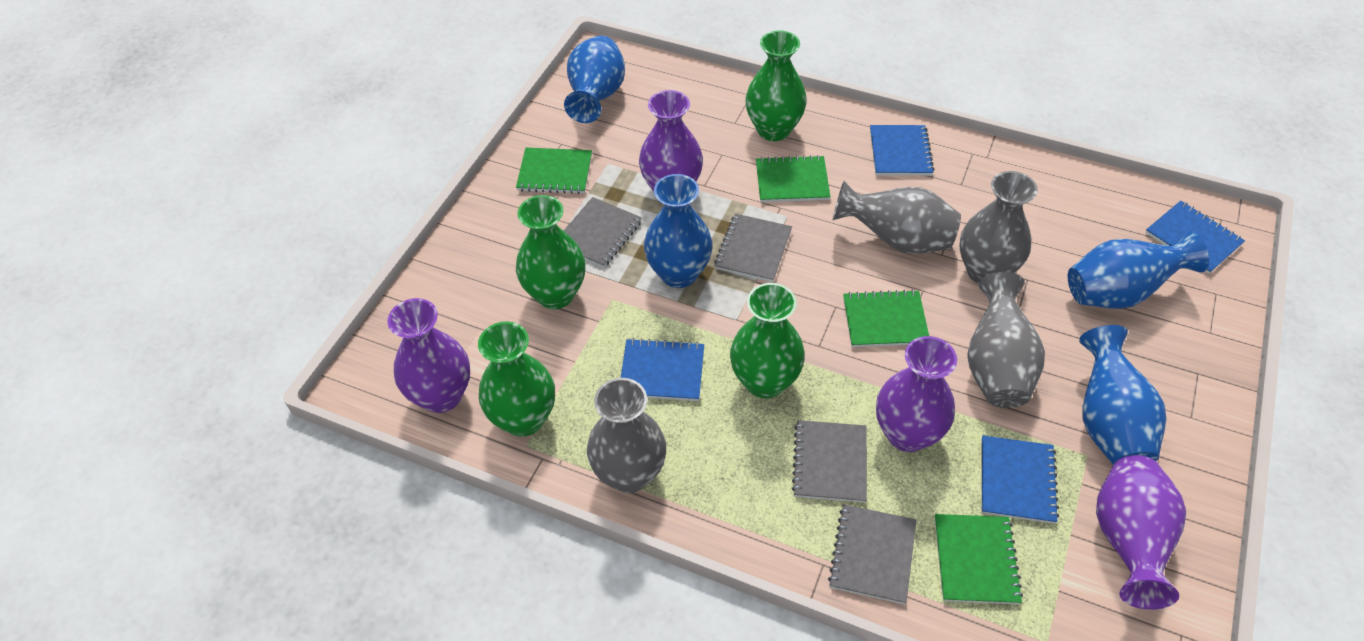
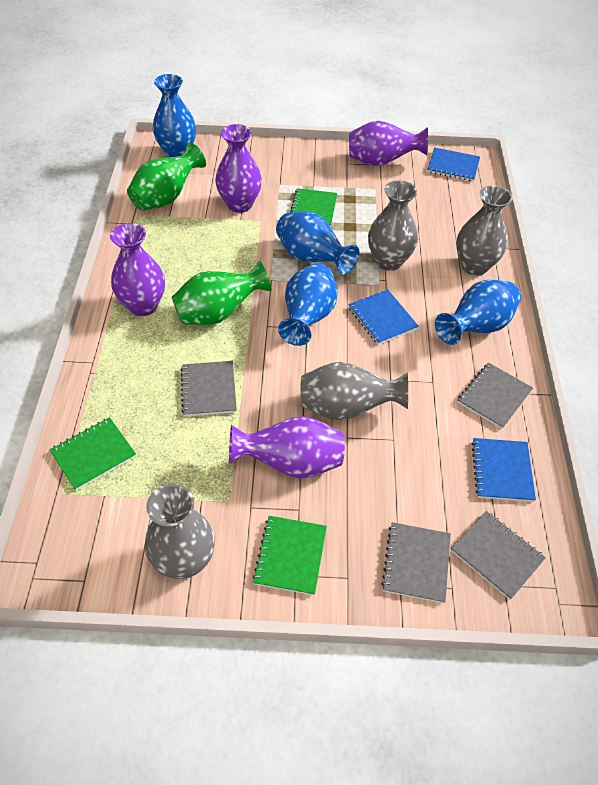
blue notebook: 4 -> 3
green notebook: 4 -> 3
green vase: 4 -> 2

